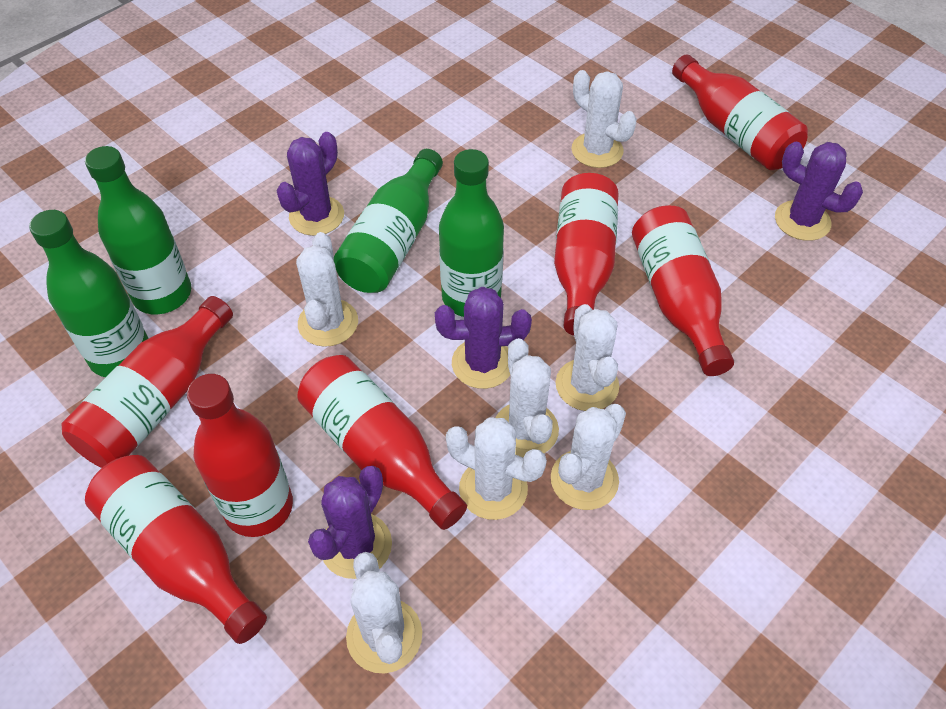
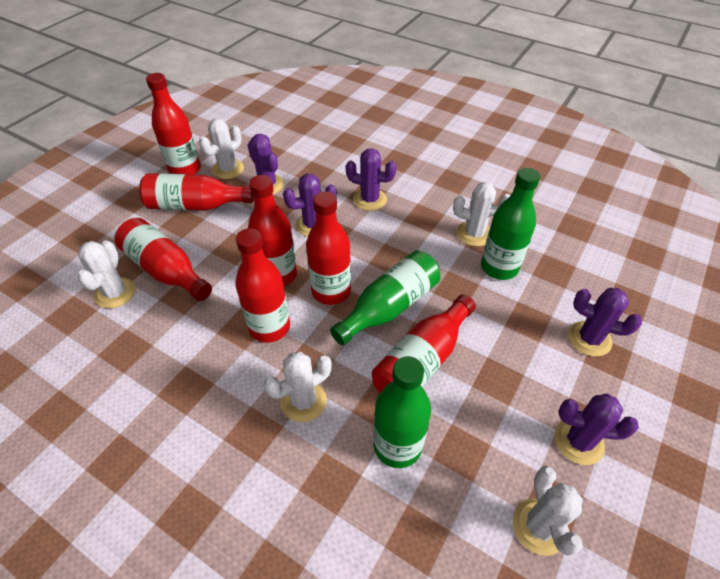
green bottle: 4 -> 3
purple cactus: 4 -> 5
white cactus: 7 -> 5

